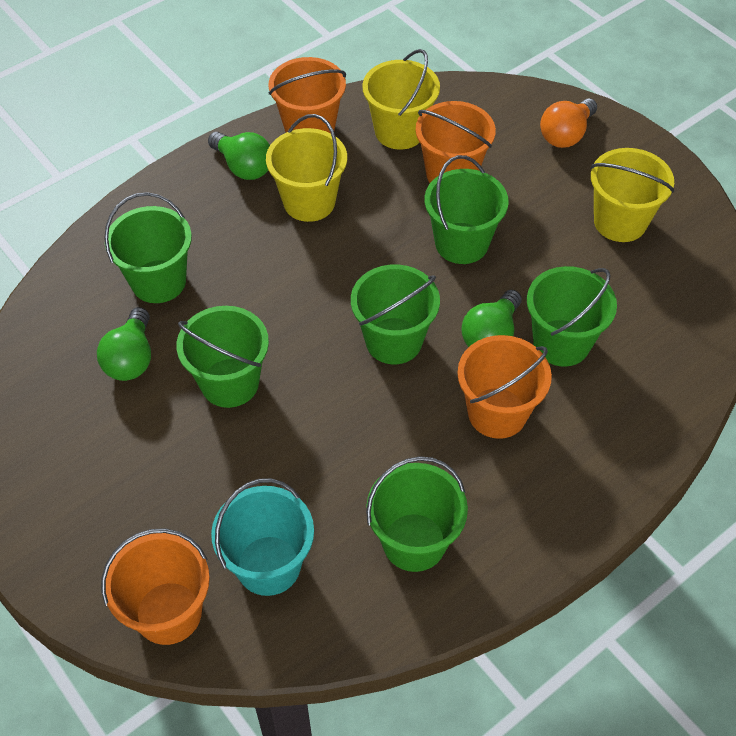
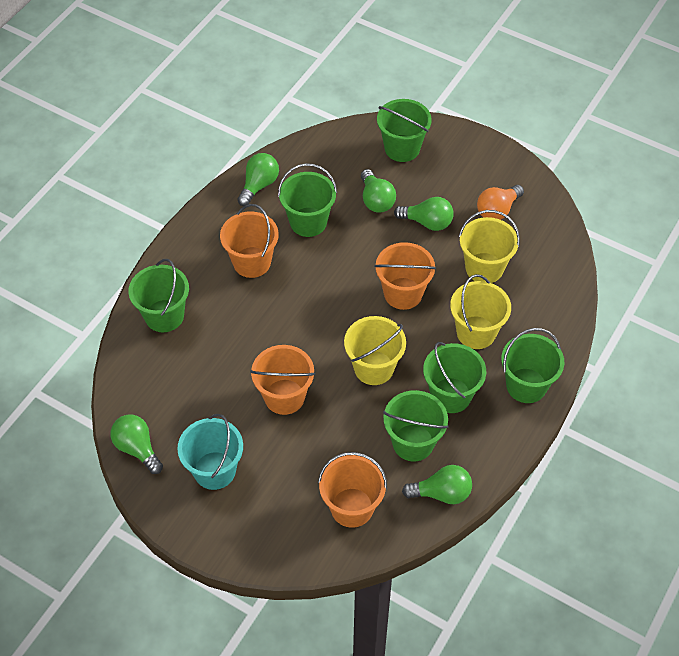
green light bulb: 3 -> 5

